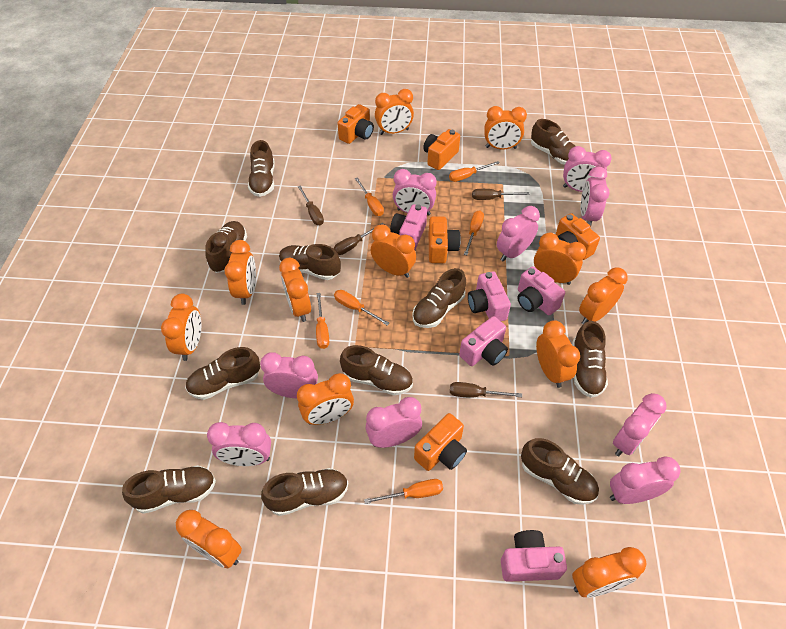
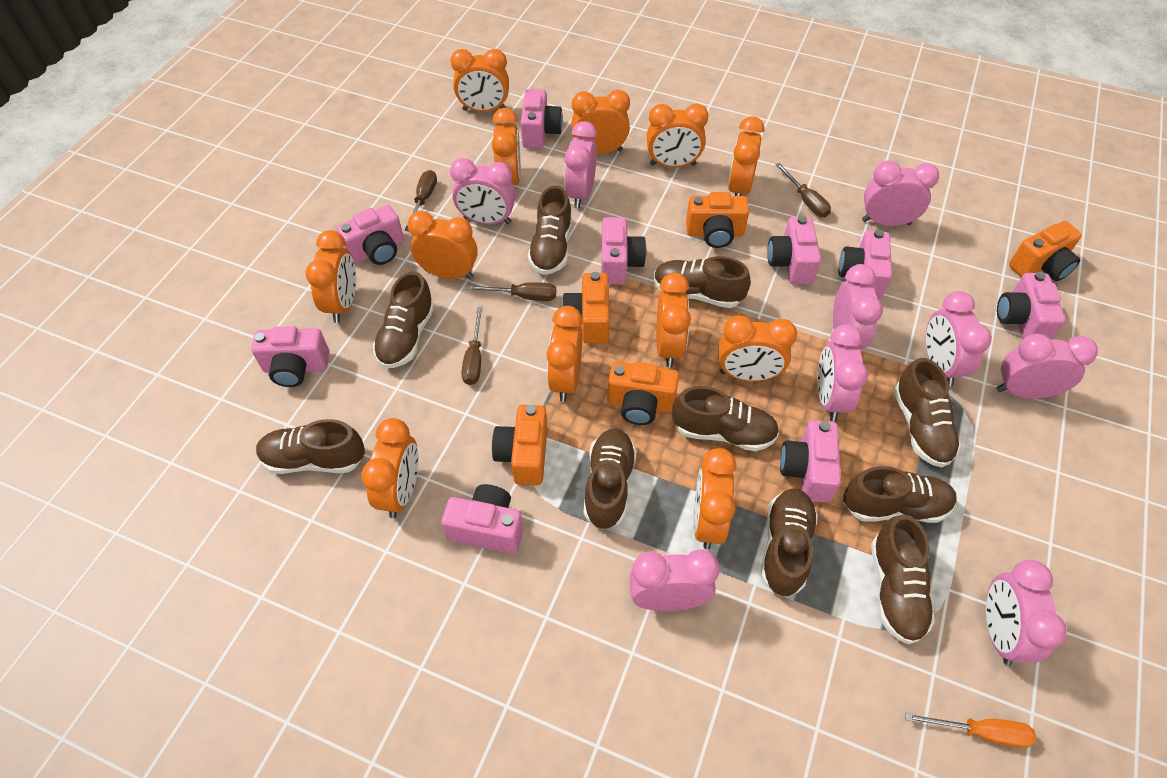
brown shoe: 11 -> 10
orange screwdriver: 6 -> 1
pink camera: 5 -> 9

